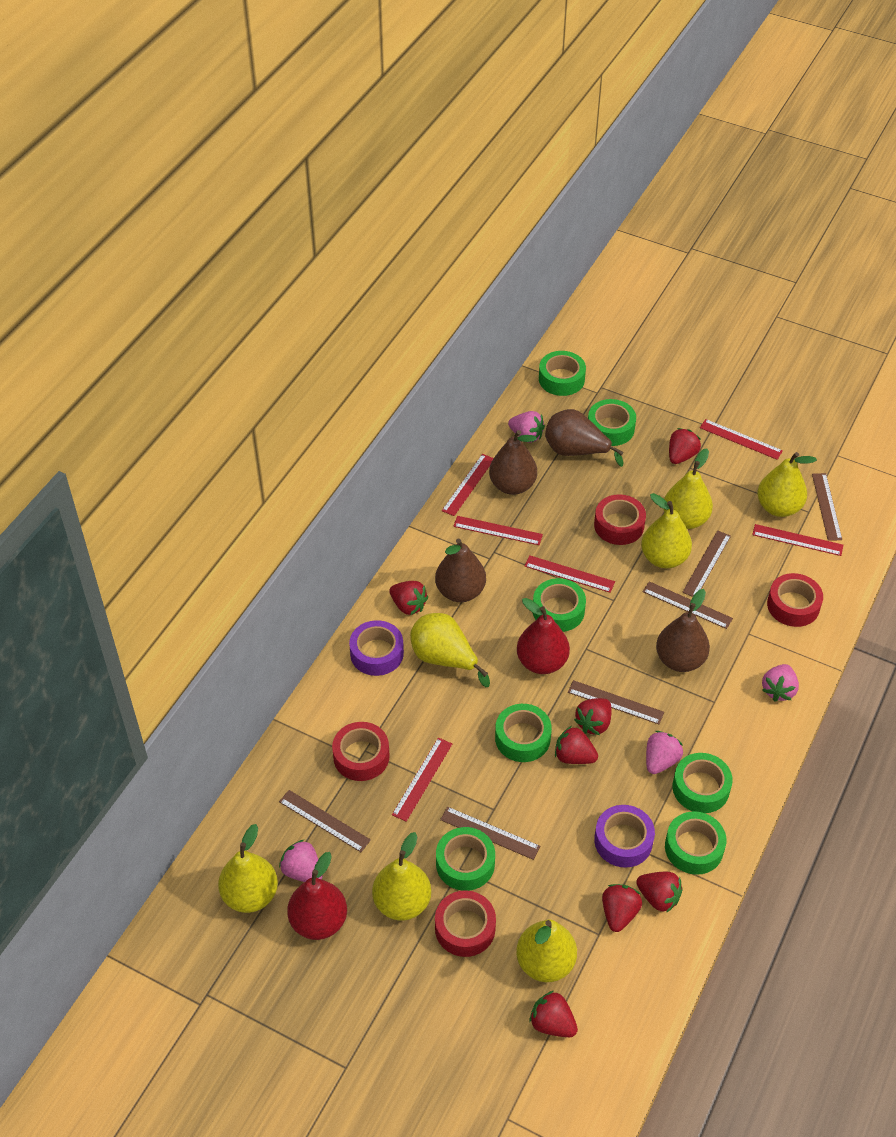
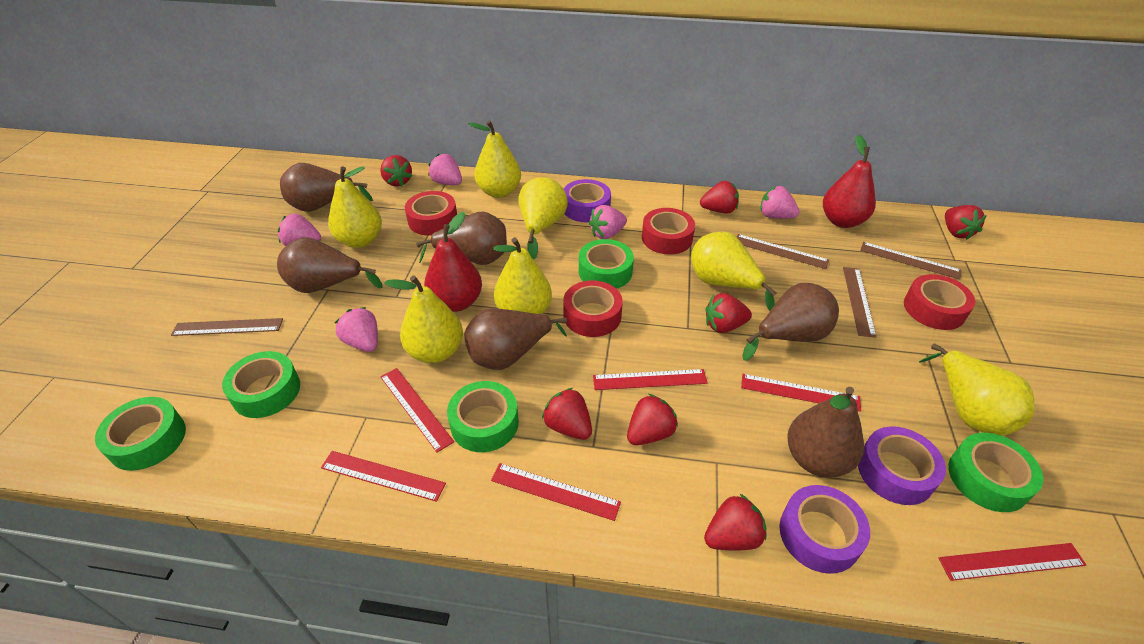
brown pear: 4 -> 6
brown ruler: 6 -> 4
green tape: 7 -> 5
pink strawberry: 4 -> 5
purple tape: 2 -> 3

